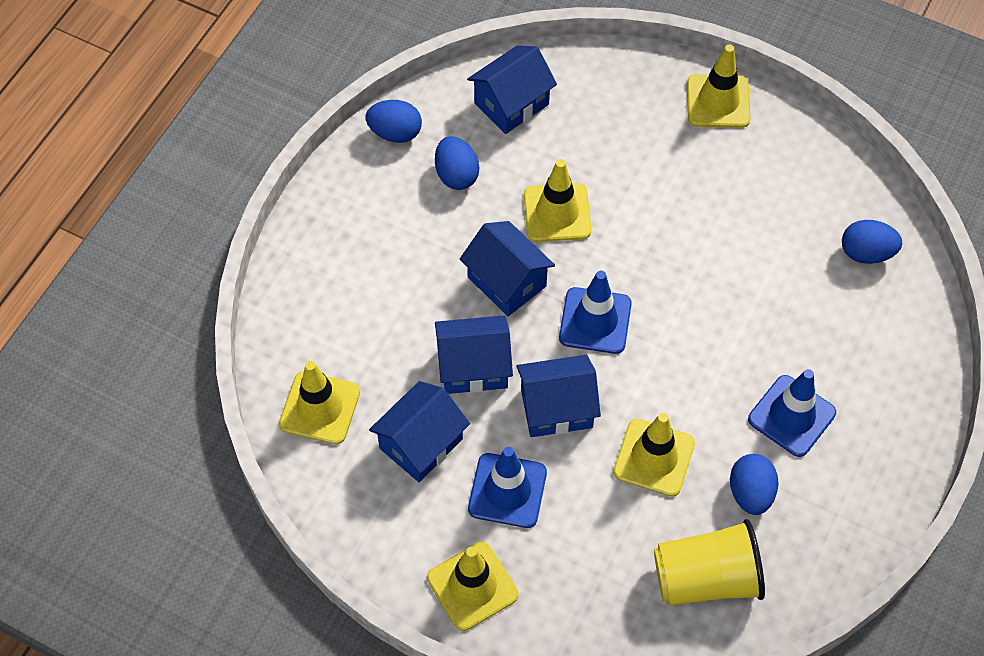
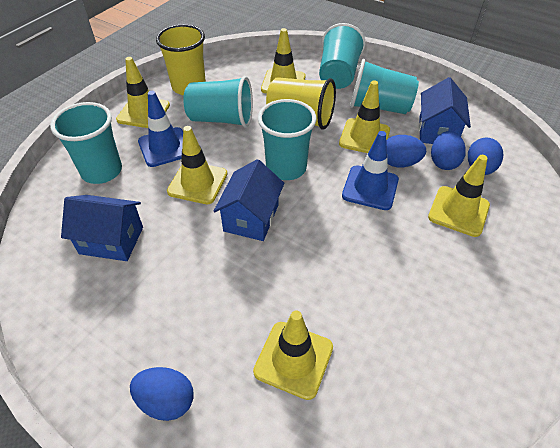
blue house: 5 -> 3
blue traffic cone: 3 -> 2
turquoise cup: 0 -> 5
yellow cup: 1 -> 2
yellow traffic cone: 5 -> 6

